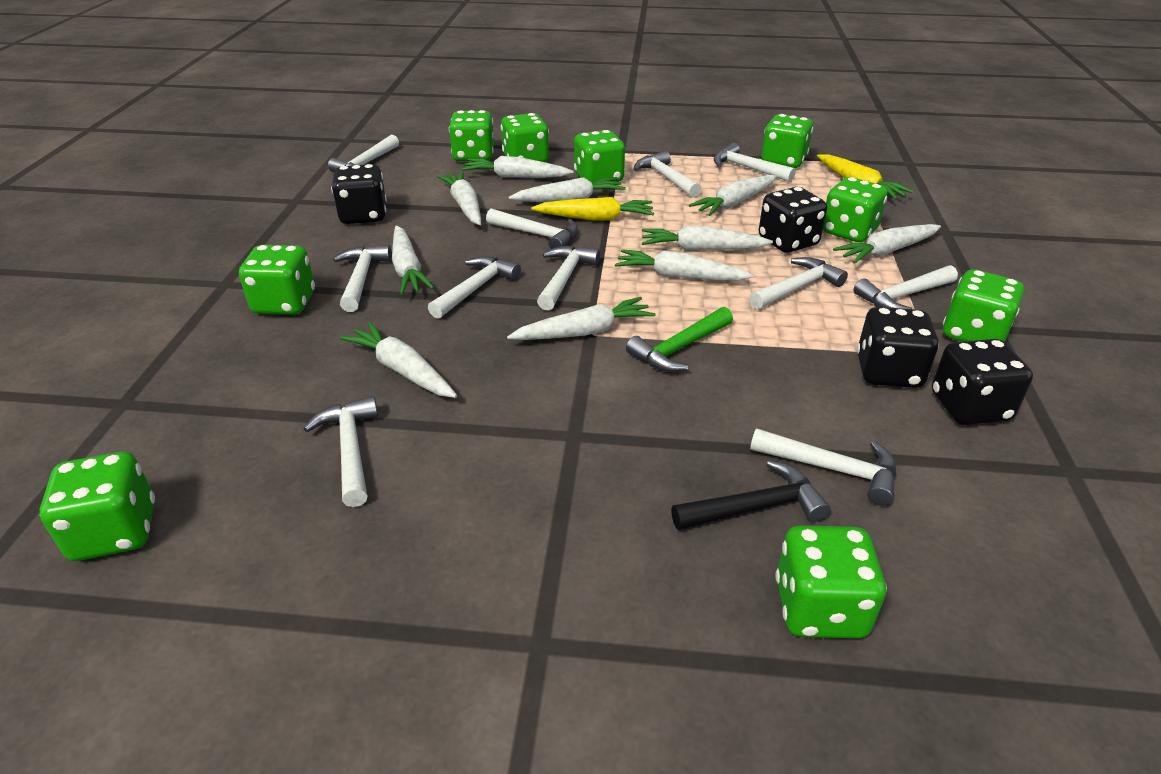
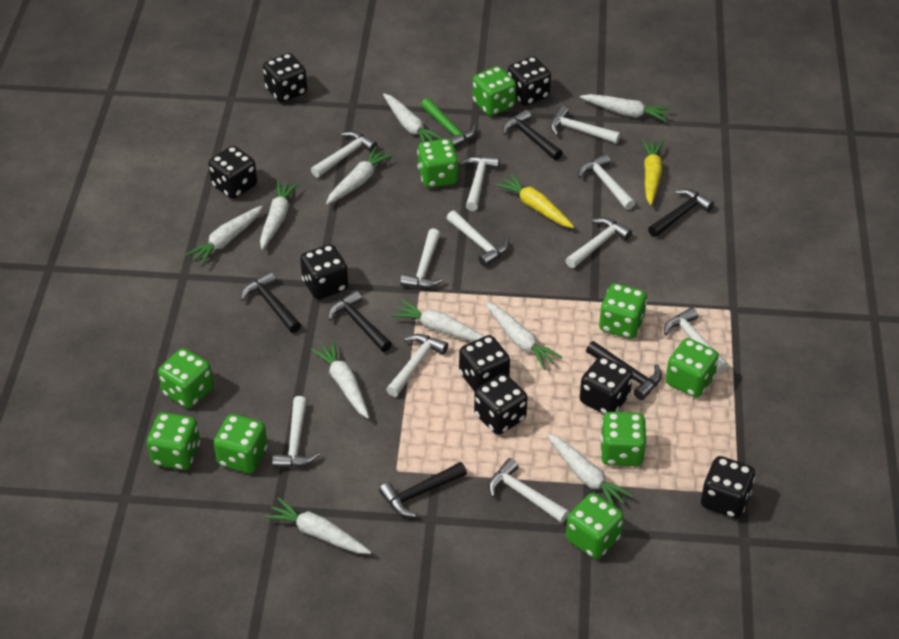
black dice: 4 -> 8
black hammer: 1 -> 6

